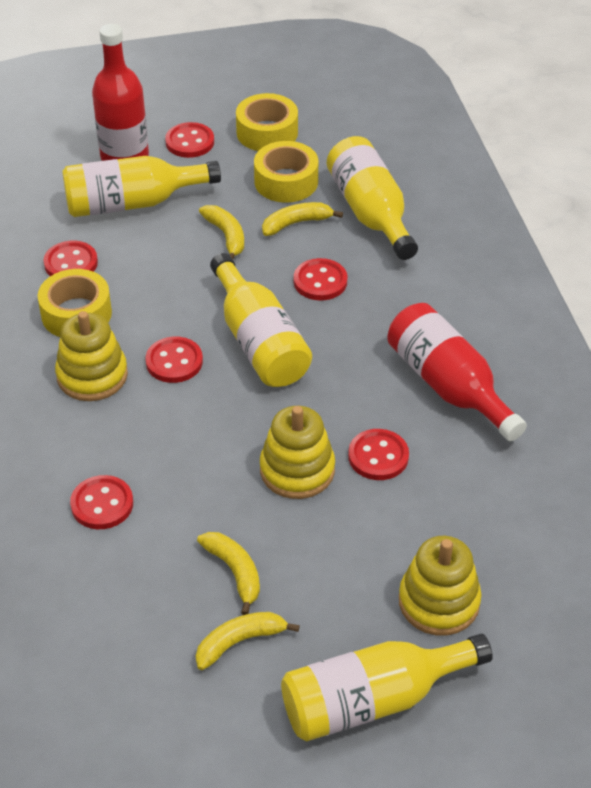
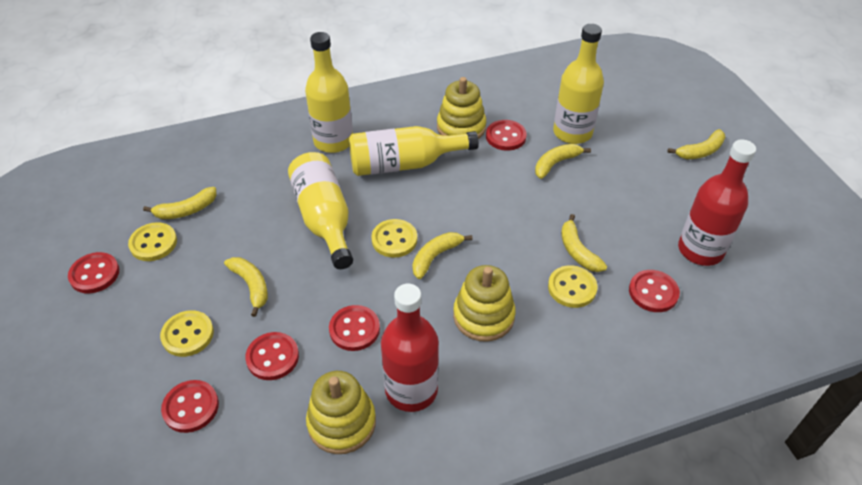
yellow banana: 4 -> 6
yellow button: 0 -> 4
yellow tape: 3 -> 0

